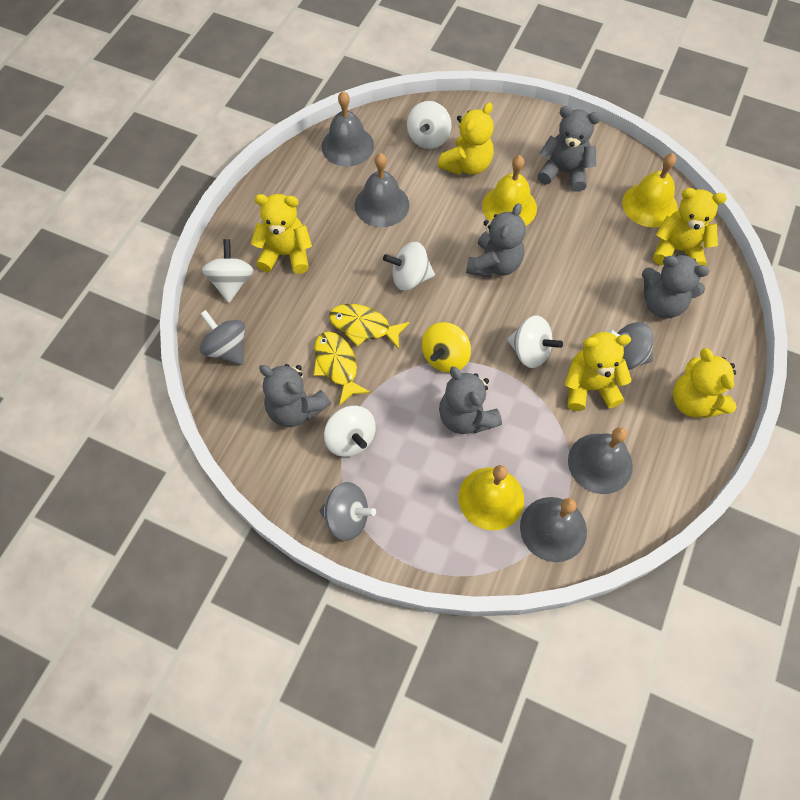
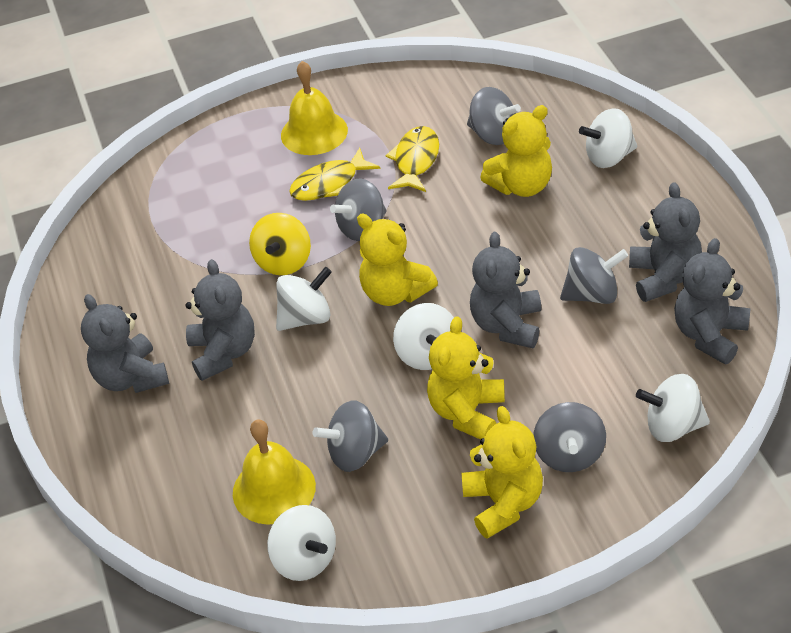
grey bell: 4 -> 0
grey spinning top: 3 -> 5
yellow bell: 3 -> 2
yellow teddy bear: 5 -> 4

